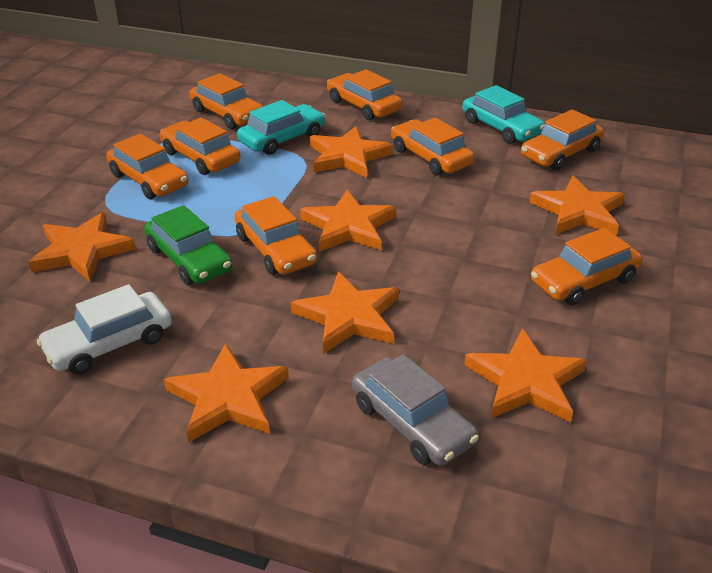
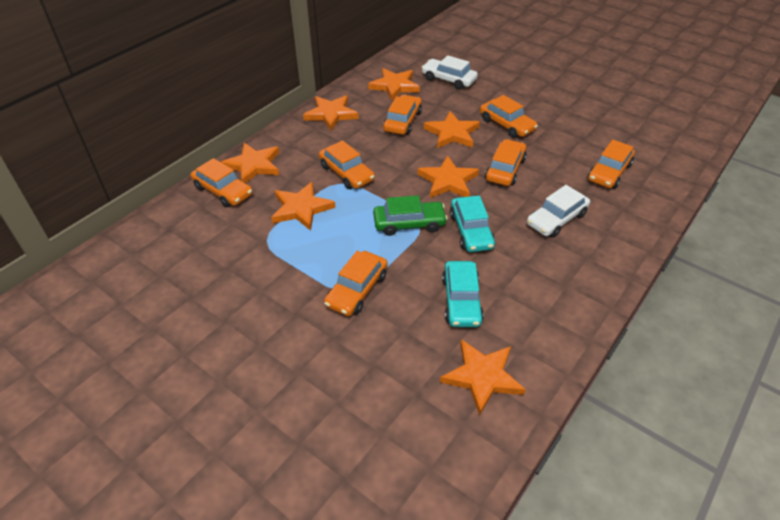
grey car: 1 -> 0
orange car: 8 -> 7
white car: 1 -> 2

